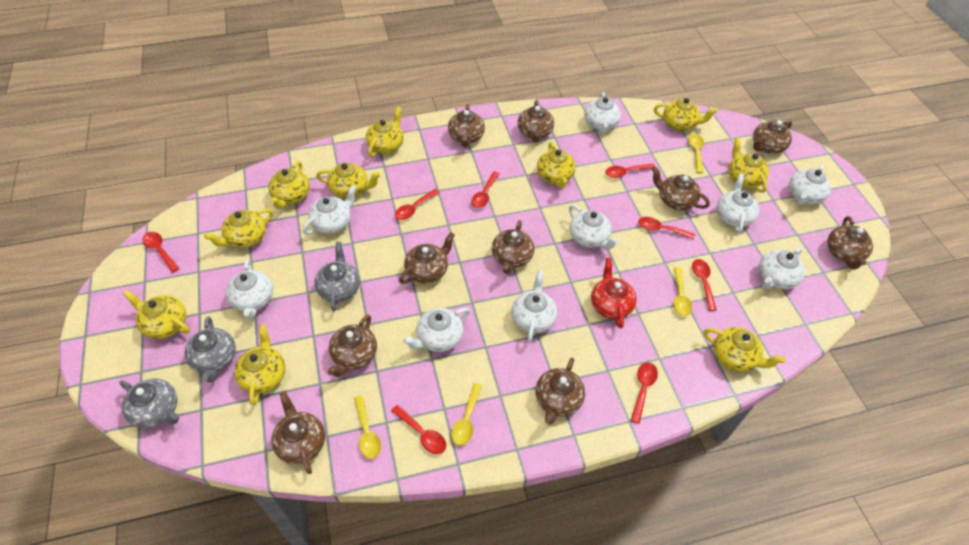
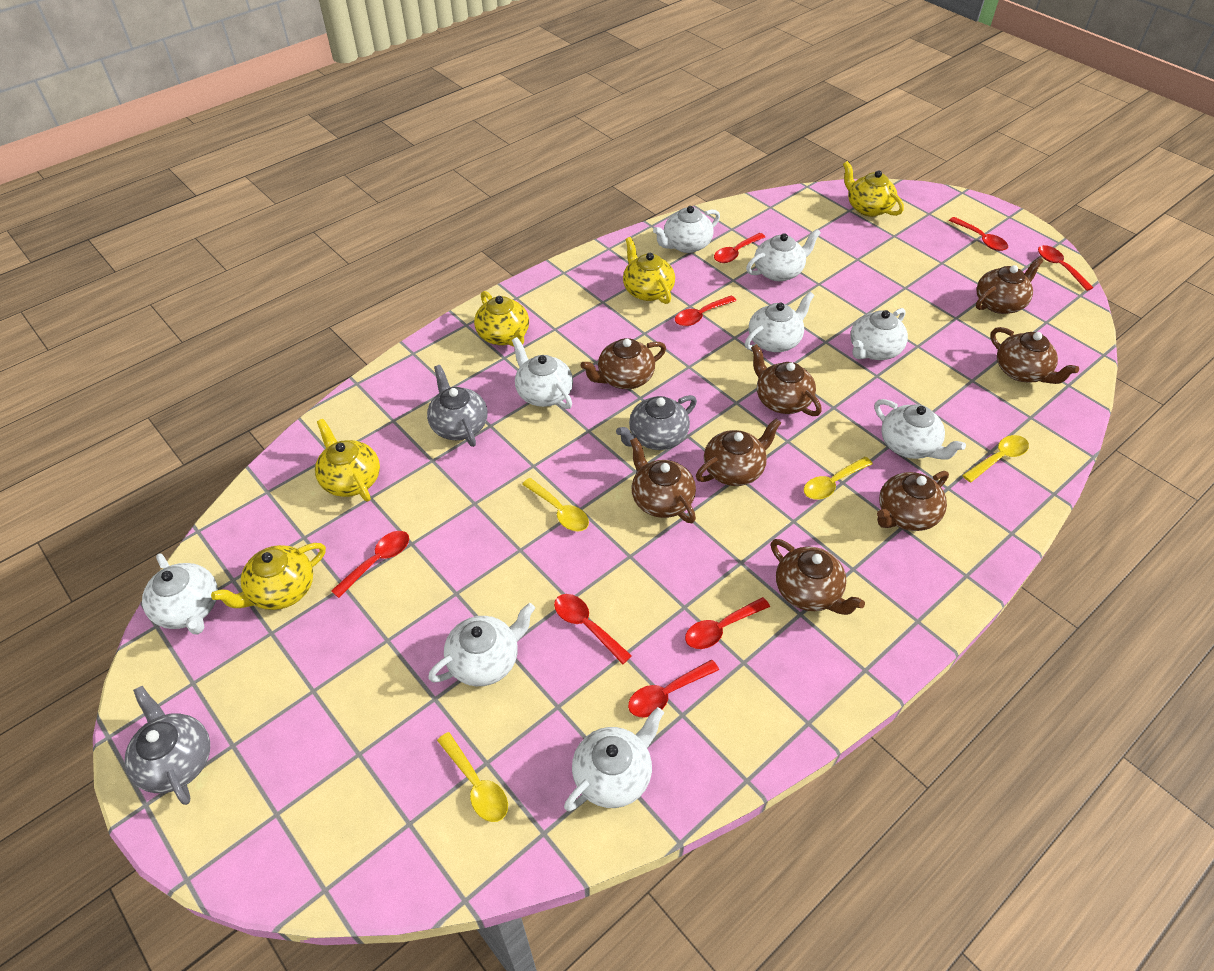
brown teapot: 10 -> 8
red teapot: 1 -> 0
yellow teapot: 10 -> 5

